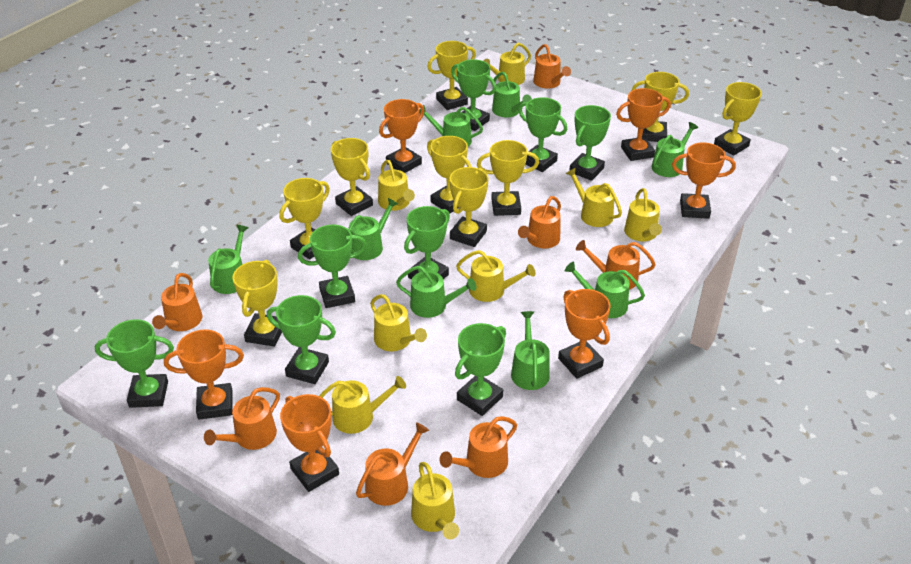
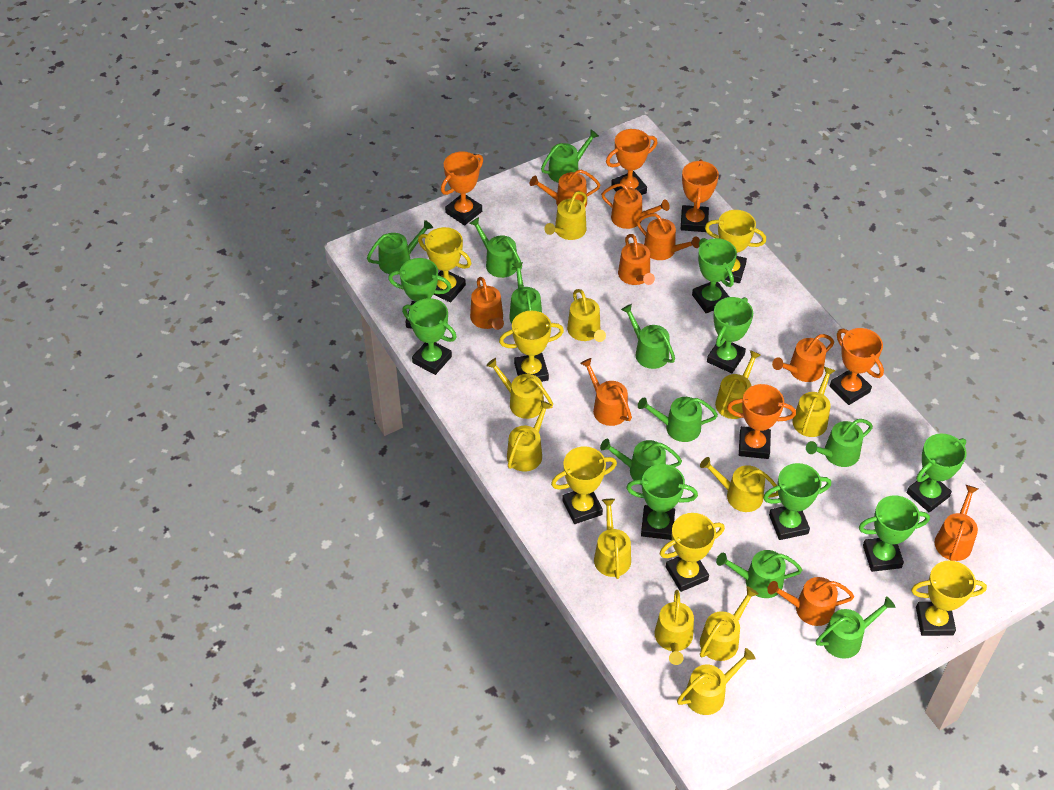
green watering can: 8 -> 10
orange trophy: 6 -> 5
orange watering can: 7 -> 9
yellow trophy: 9 -> 6
yellow watering can: 8 -> 11

